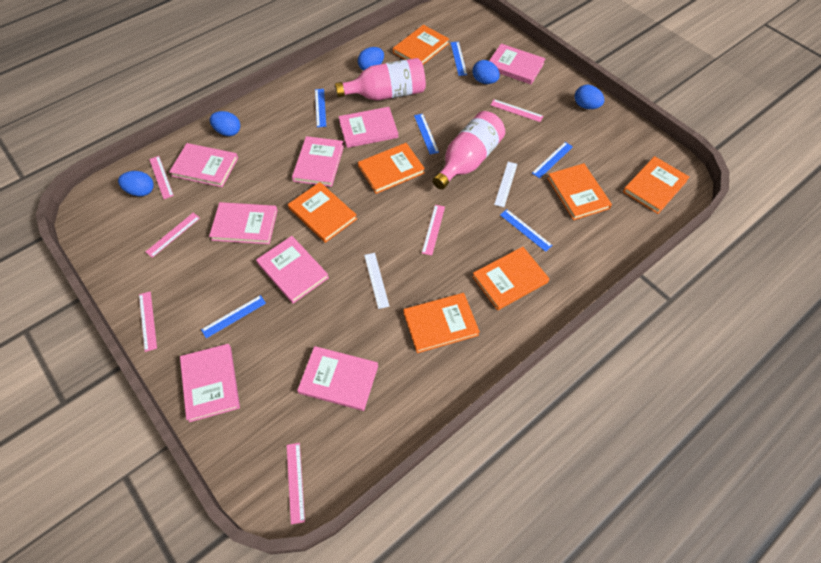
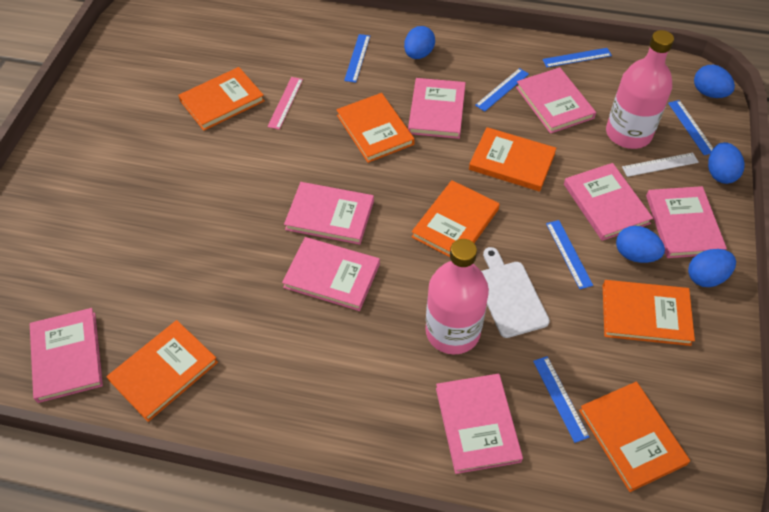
pink ruler: 6 -> 1
white cutting board: 0 -> 1
white ruler: 2 -> 1

